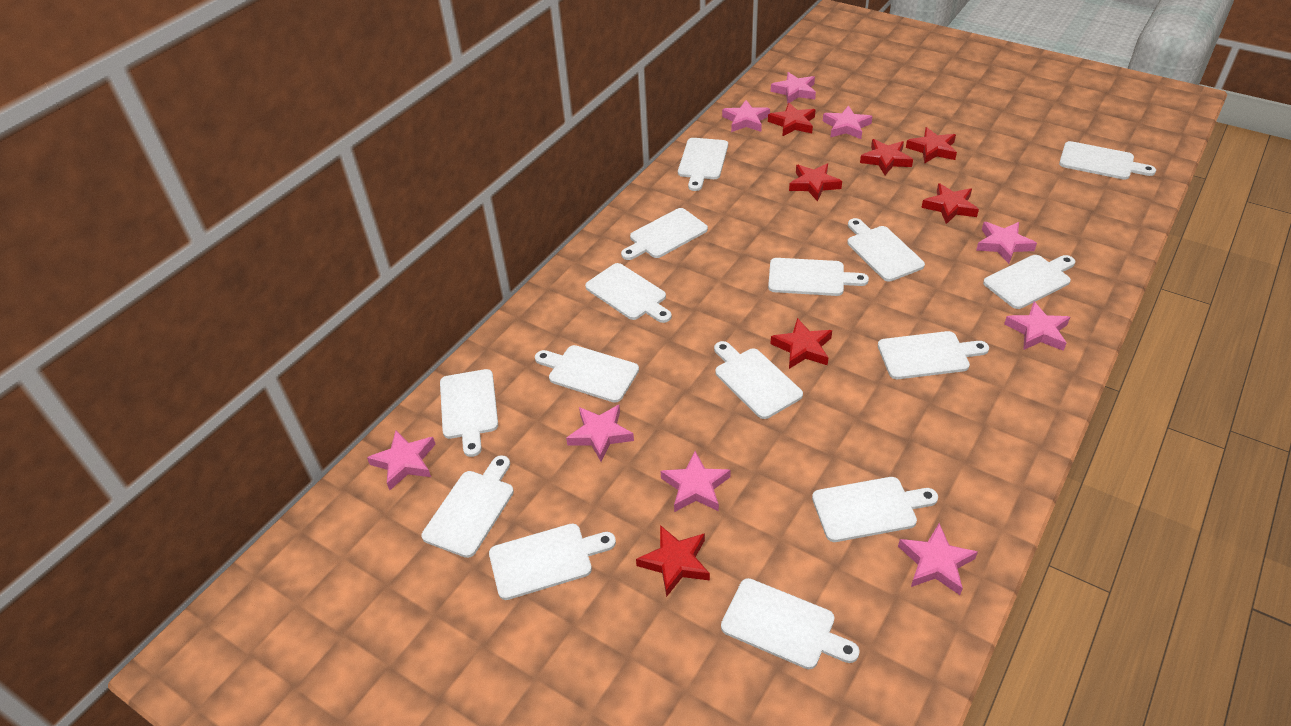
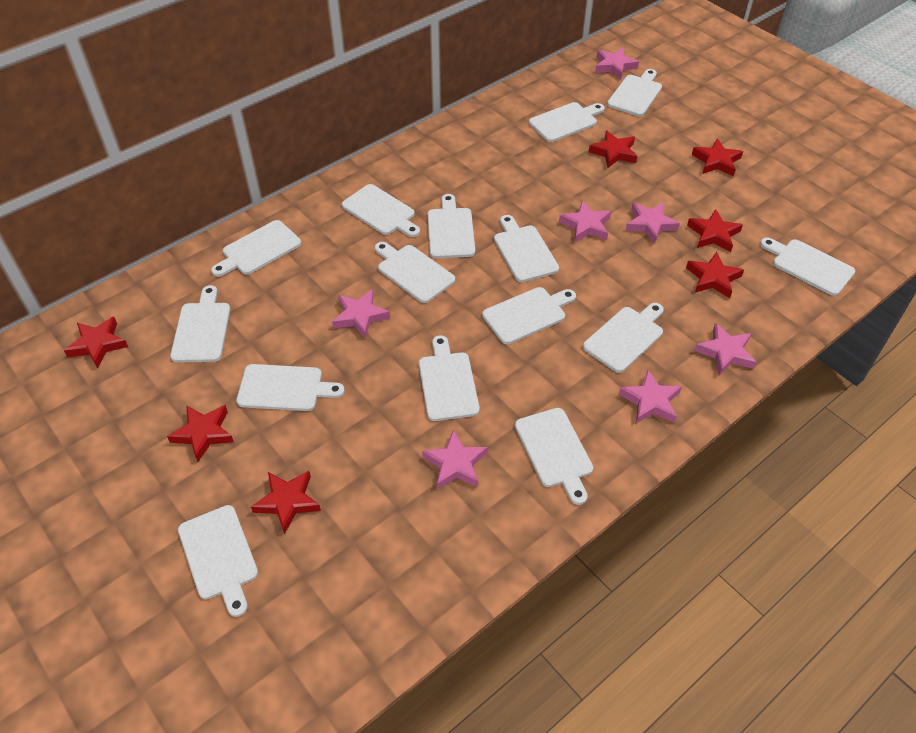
pink star: 9 -> 7

